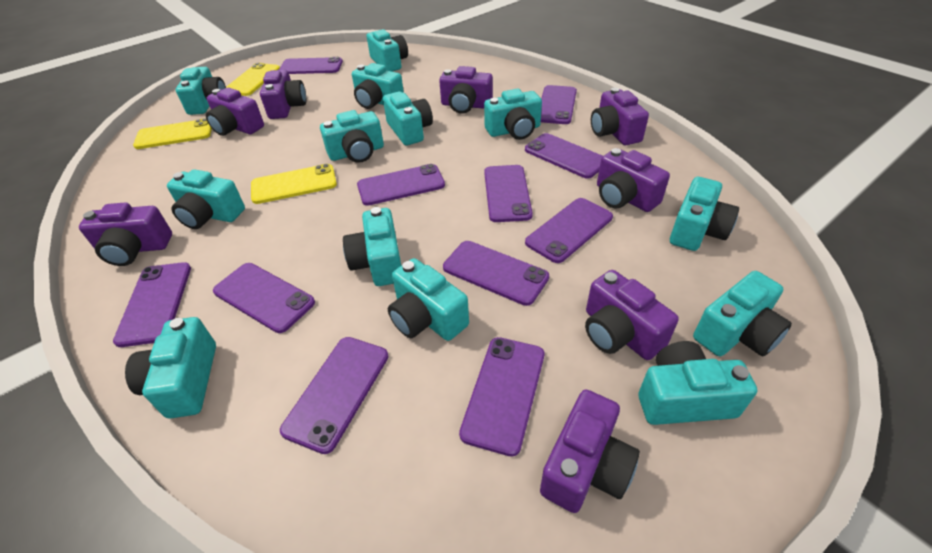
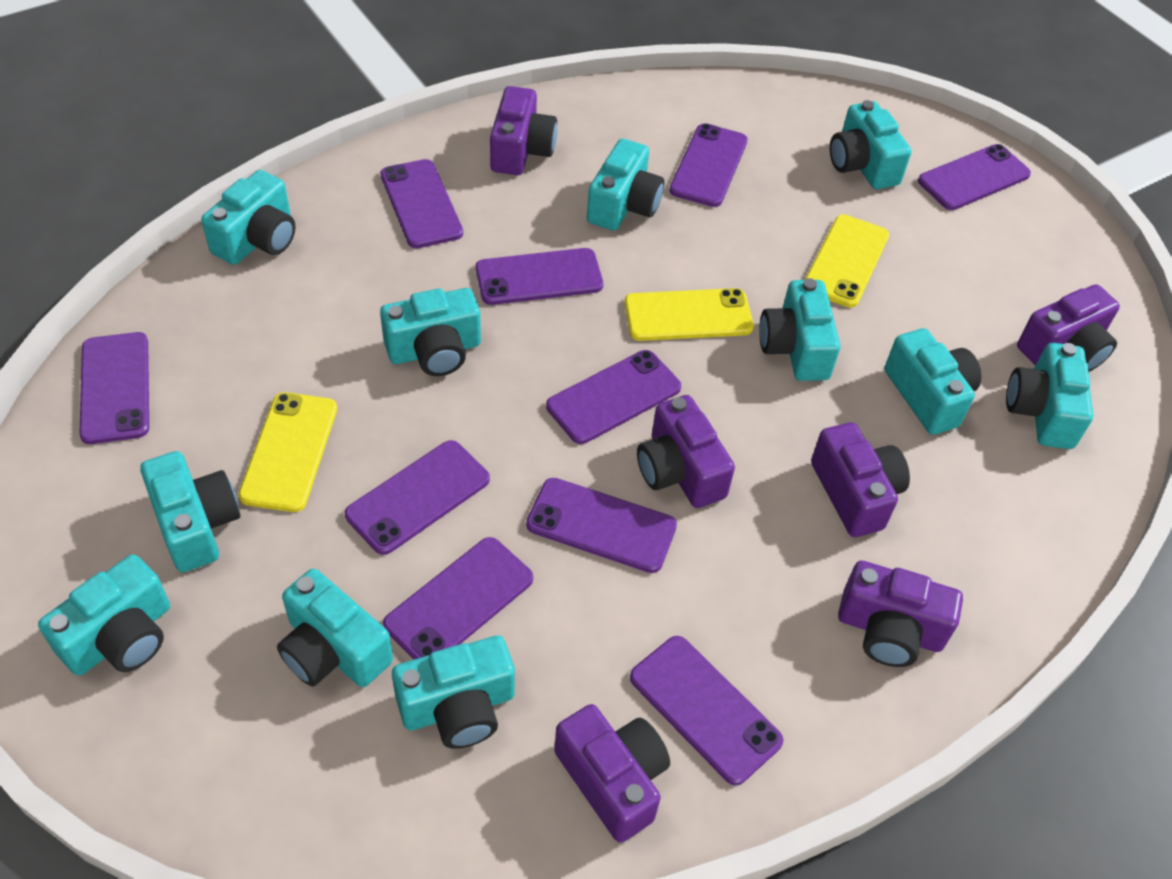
purple camera: 8 -> 6
purple phone: 11 -> 10
turquoise camera: 13 -> 11

